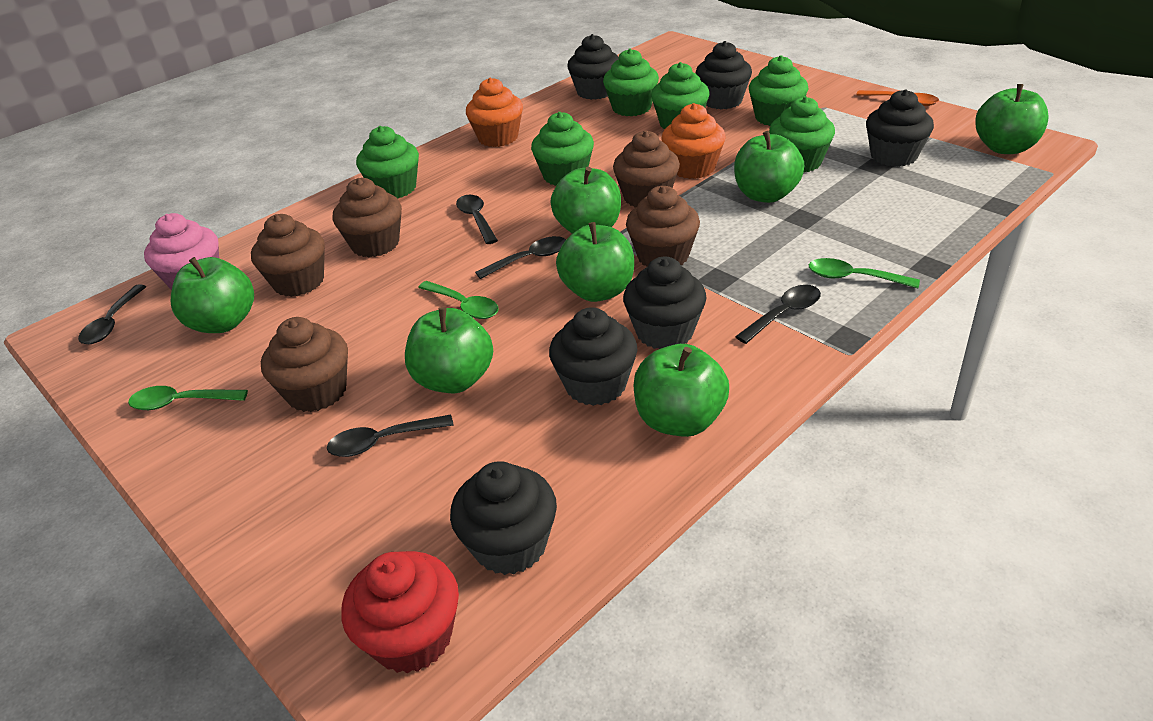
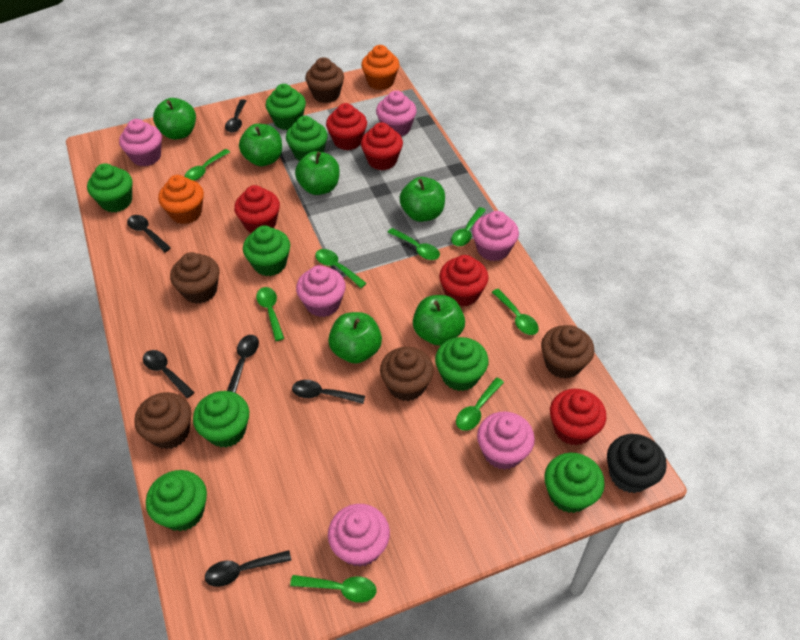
black cupcake: 6 -> 1
black spoon: 5 -> 6
green apple: 7 -> 6
green cupcake: 6 -> 8
green spoon: 3 -> 8
orange spoon: 1 -> 0
pink cupcake: 1 -> 6
red cupcake: 1 -> 5

